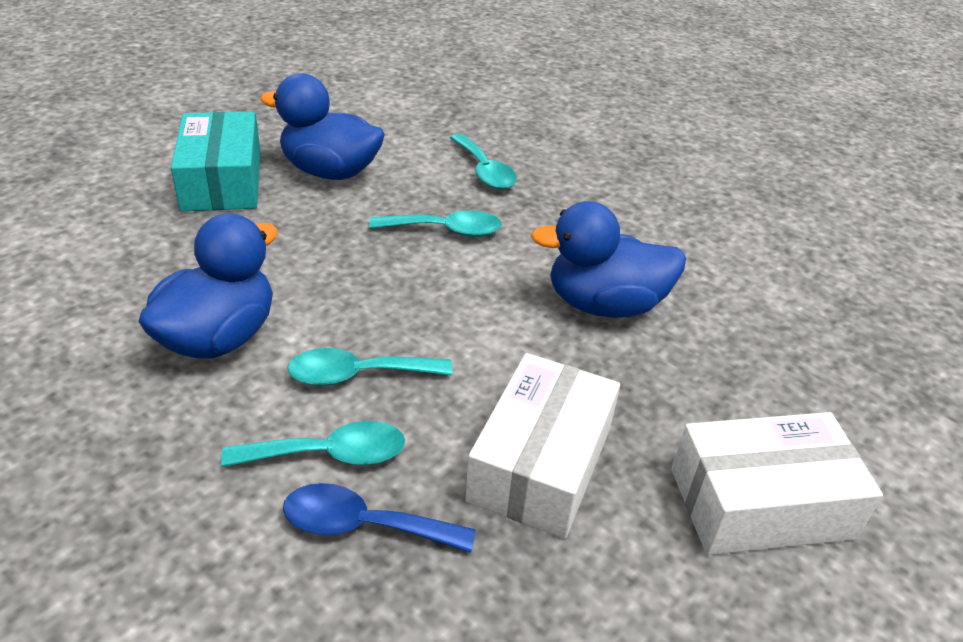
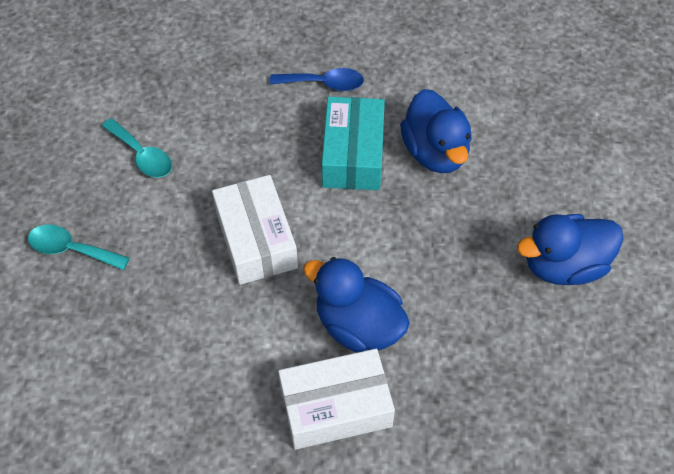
turquoise spoon: 4 -> 2

